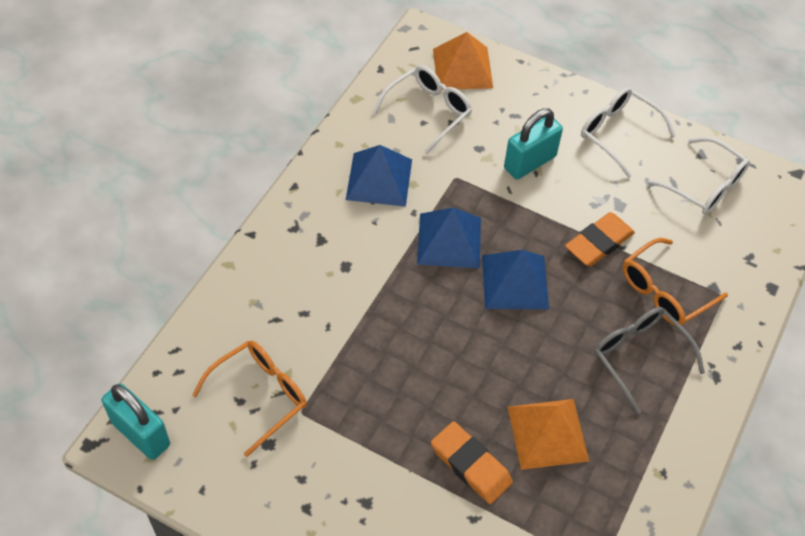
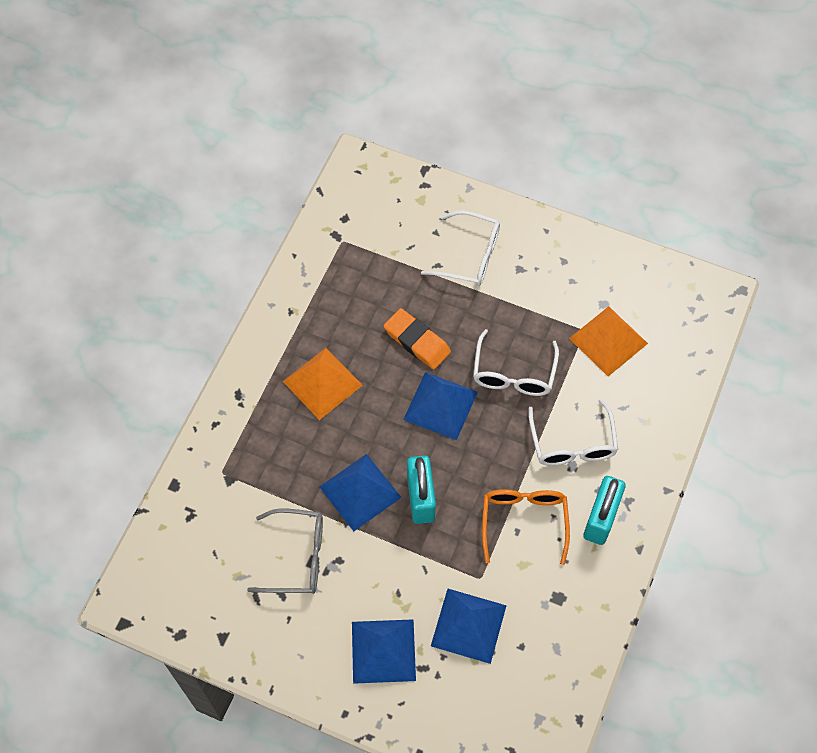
blue pyramid: 3 -> 4
orange eraser: 2 -> 1
orange glasses: 2 -> 1

